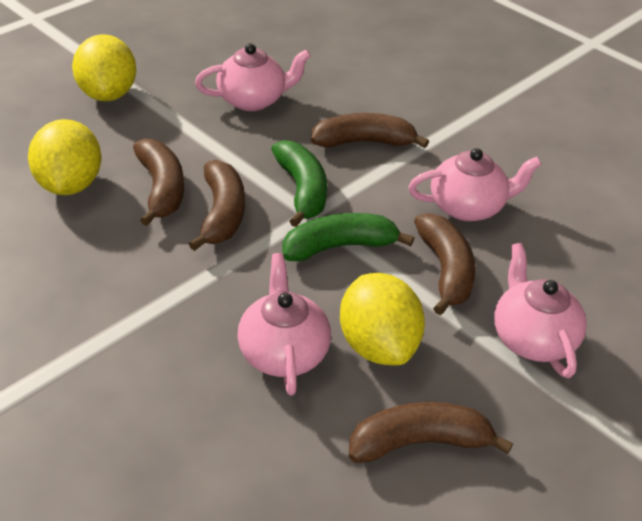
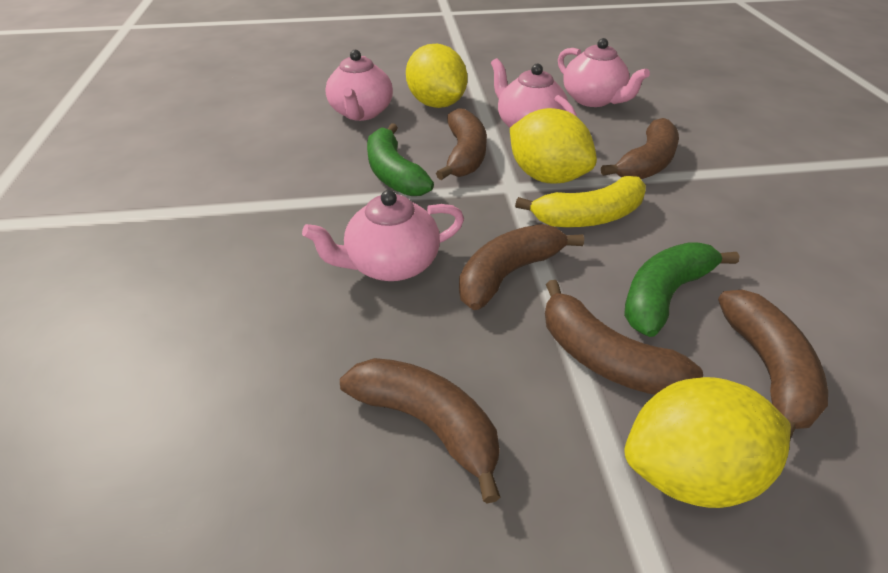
brown banana: 5 -> 6
yellow banana: 0 -> 1

